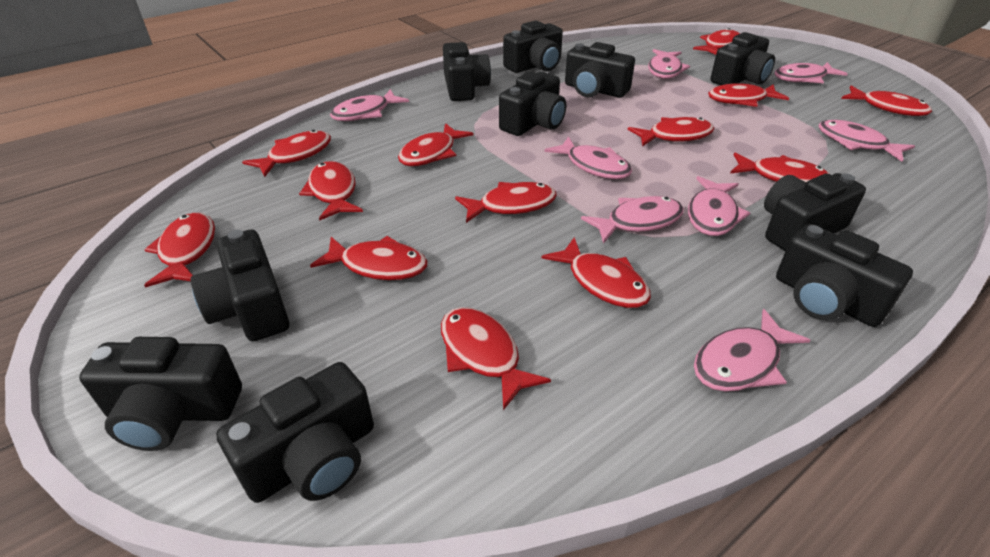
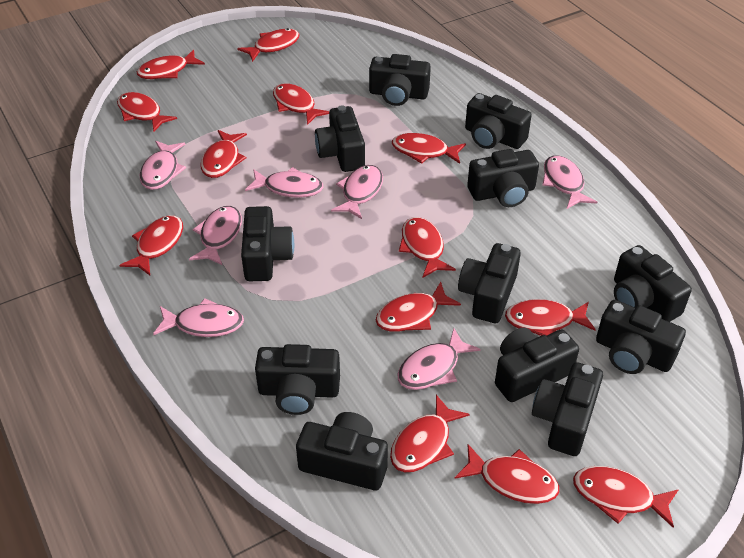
black camera: 10 -> 12
pink fish: 8 -> 7

